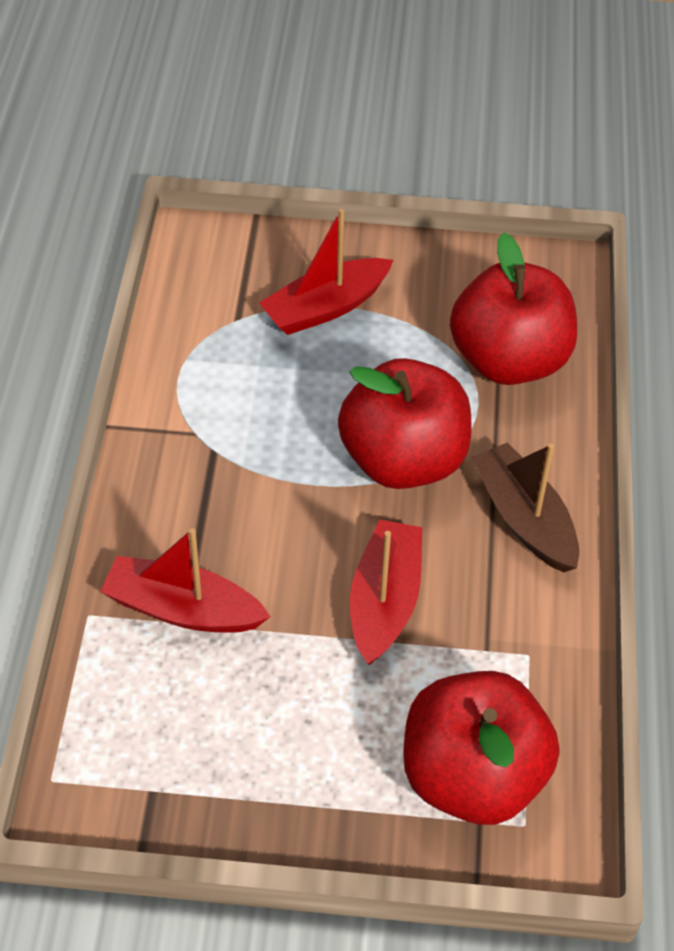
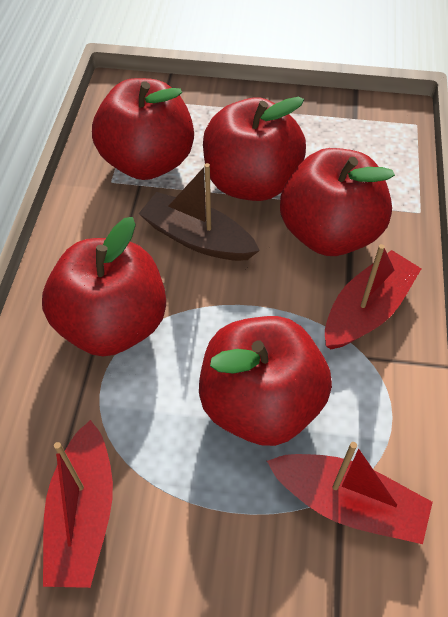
red apple: 3 -> 5

